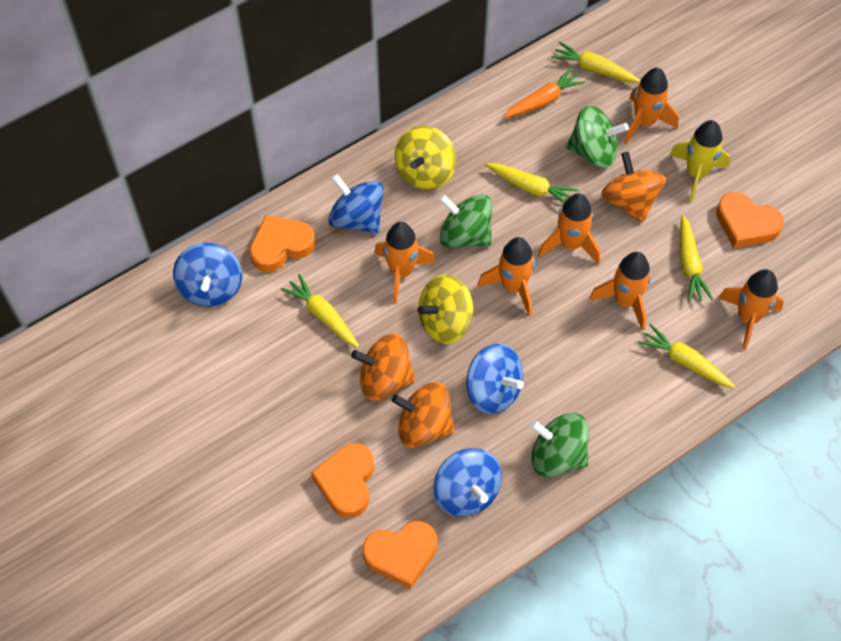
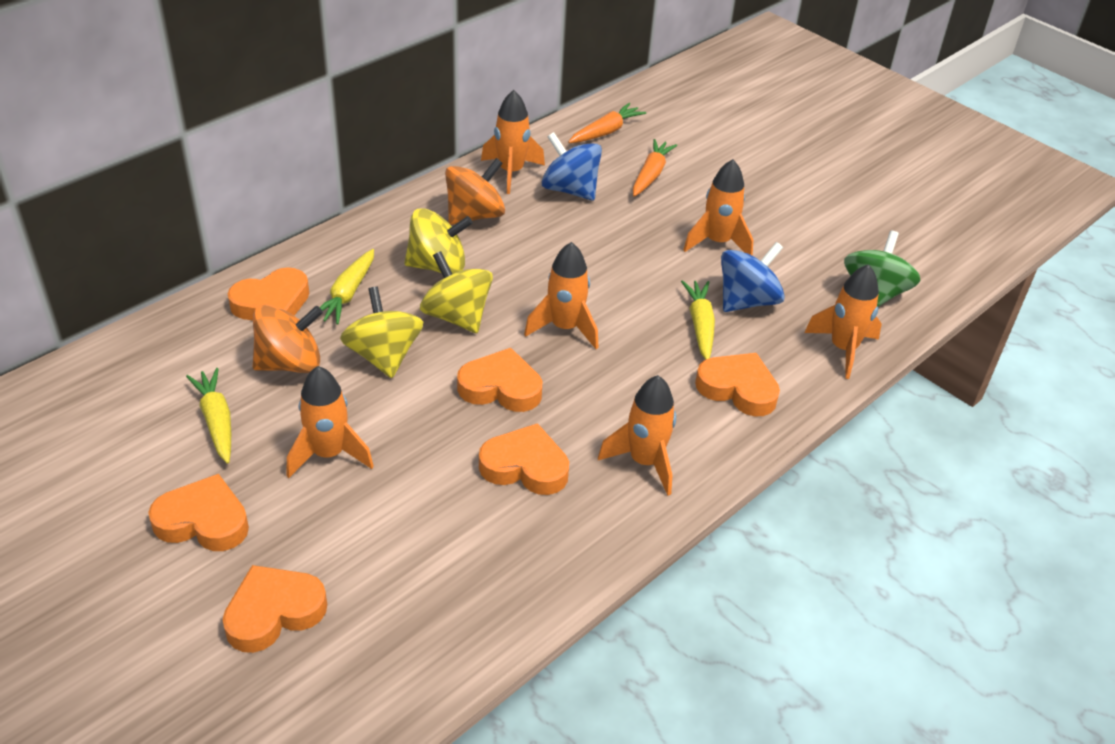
blue spinning top: 4 -> 2
green spinning top: 3 -> 1
orange carrot: 1 -> 2
orange heart: 4 -> 6
orange spinning top: 3 -> 2
yellow carrot: 5 -> 3
yellow rocket: 1 -> 0
yellow spinning top: 2 -> 3

